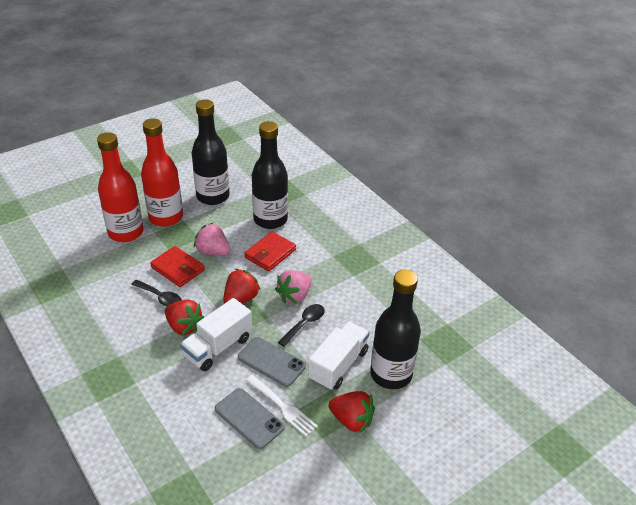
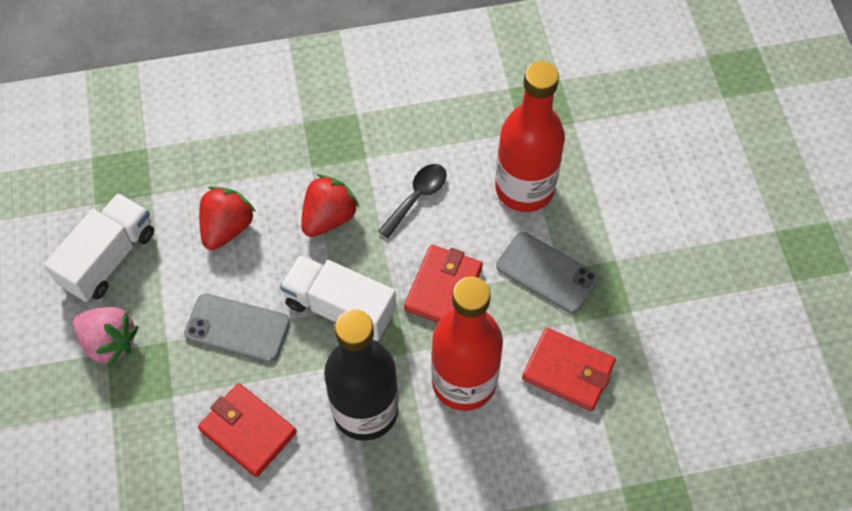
black bottle: 3 -> 1
black spoon: 2 -> 1
pink strawberry: 2 -> 1
red strawberry: 3 -> 2
red wallet: 2 -> 3
white fork: 1 -> 0

